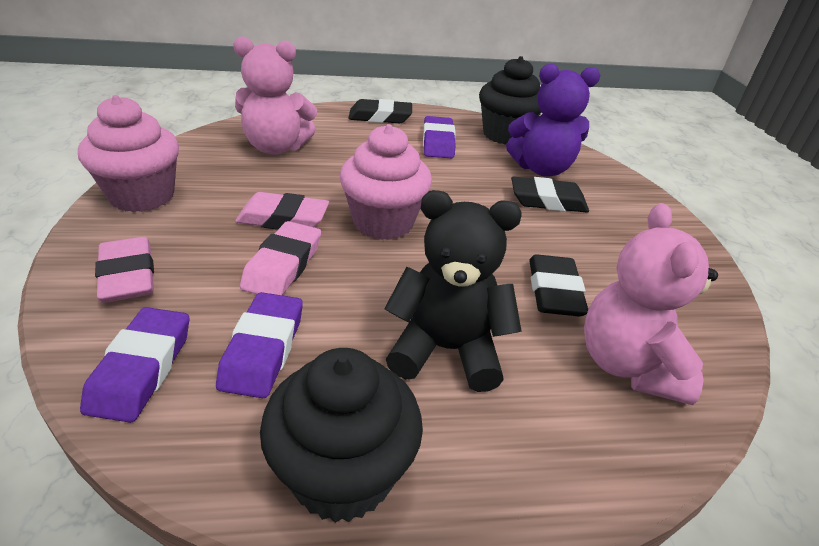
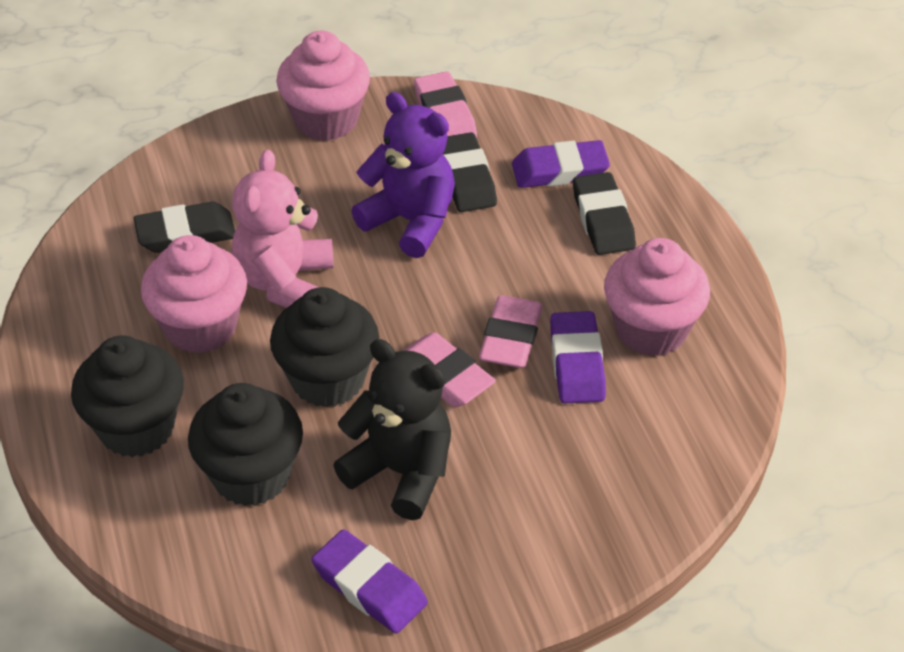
black cupcake: 2 -> 3
pink cupcake: 2 -> 3
pink teddy bear: 2 -> 1

